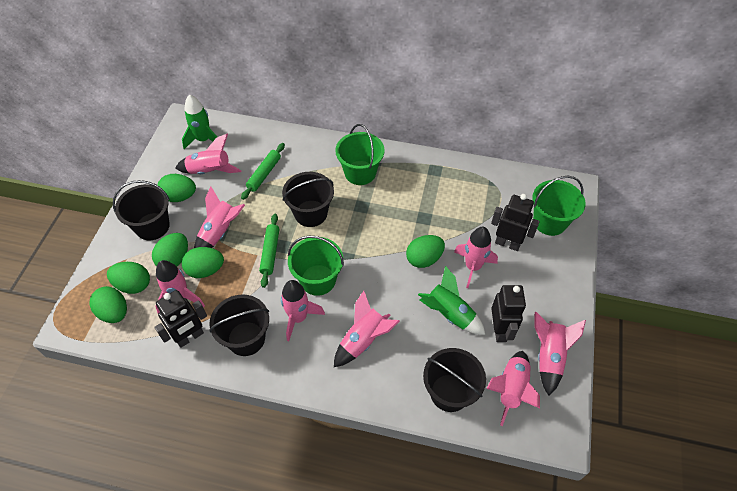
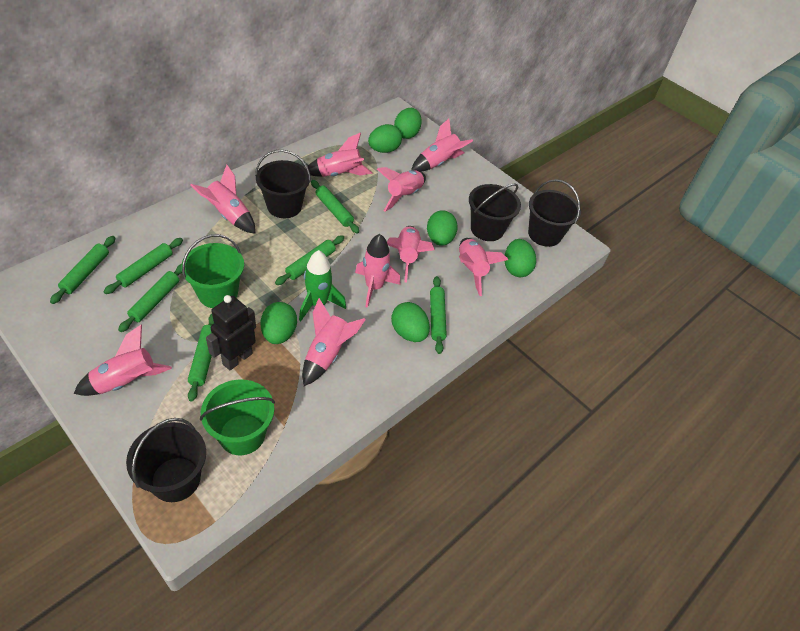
black robot: 3 -> 1
green bucket: 3 -> 2
green rocket: 2 -> 1
green rolling pin: 2 -> 7
pink rocket: 8 -> 9

